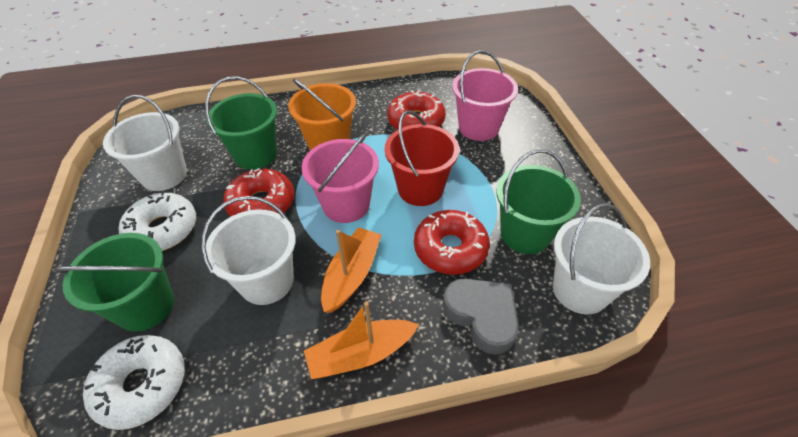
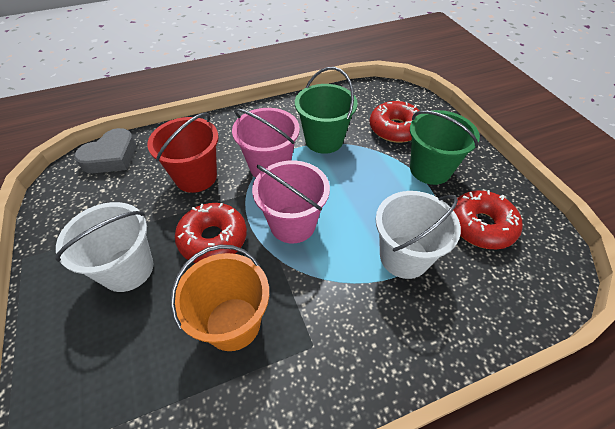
green bucket: 3 -> 2
orange boat: 2 -> 0
white bucket: 3 -> 2
white donut: 2 -> 0

